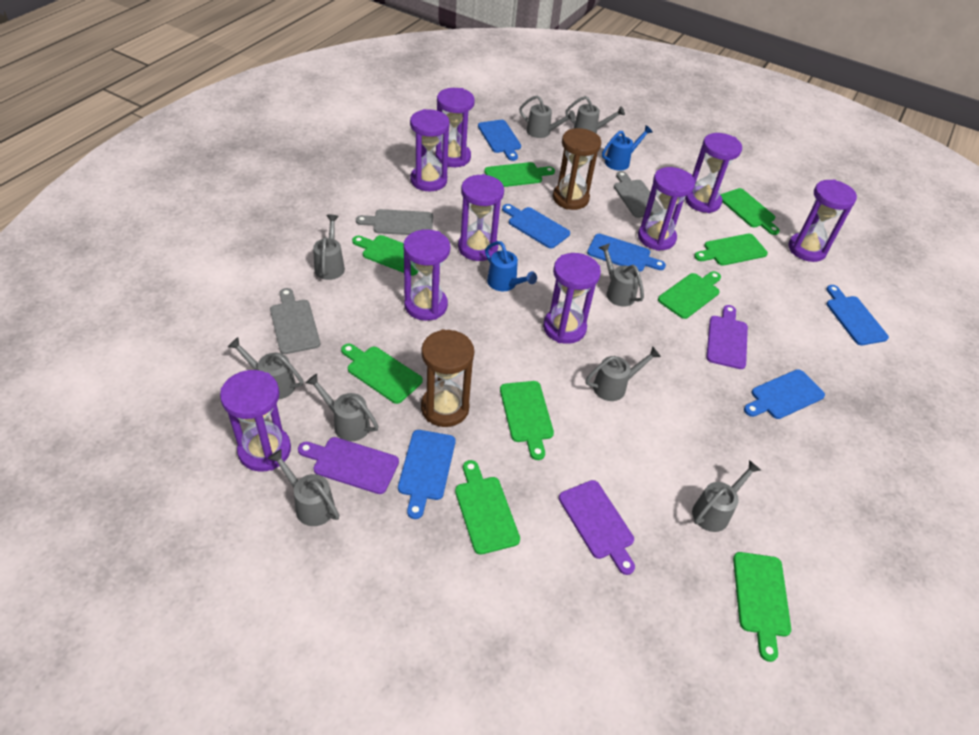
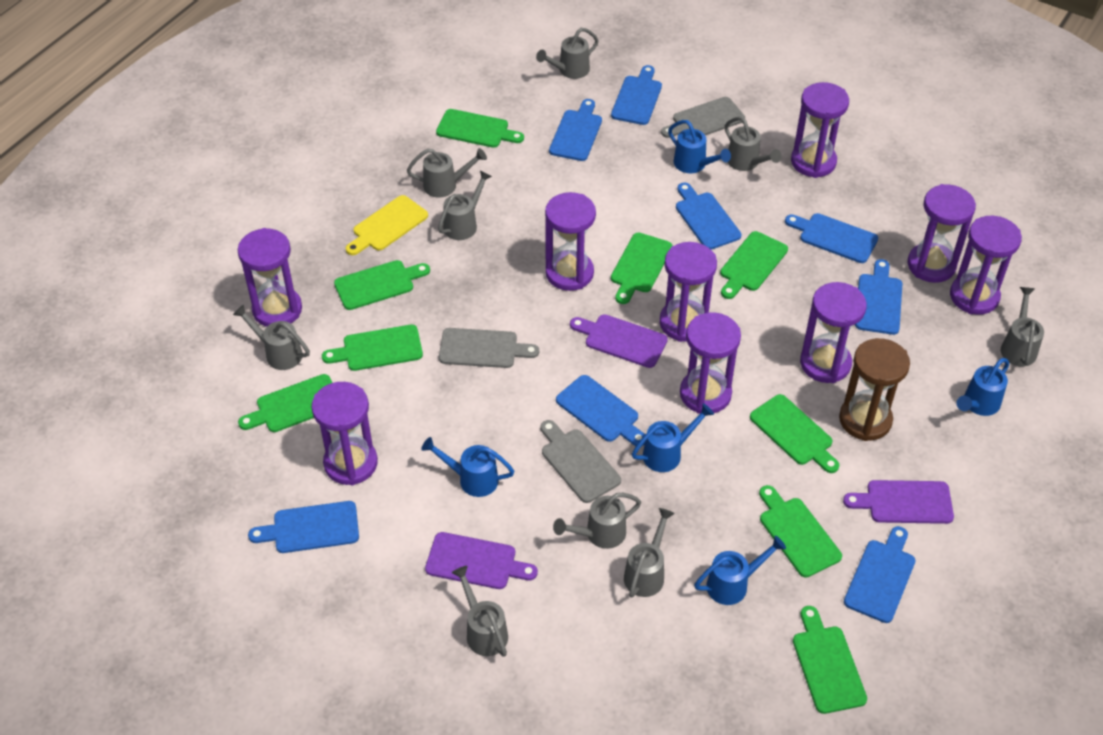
blue cutting board: 6 -> 8
blue watering can: 2 -> 5
brown hourglass: 2 -> 1
yellow cutting board: 0 -> 1

